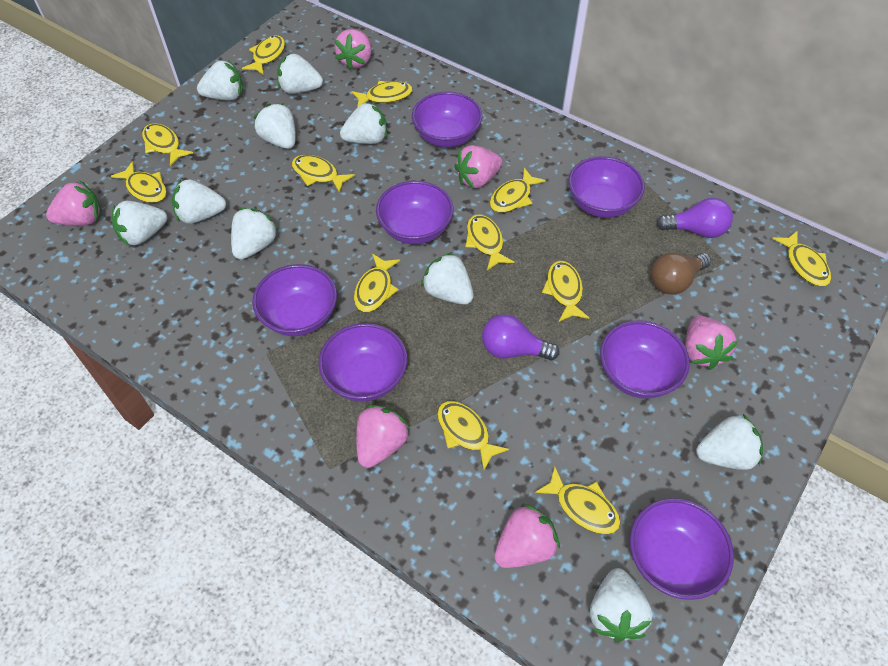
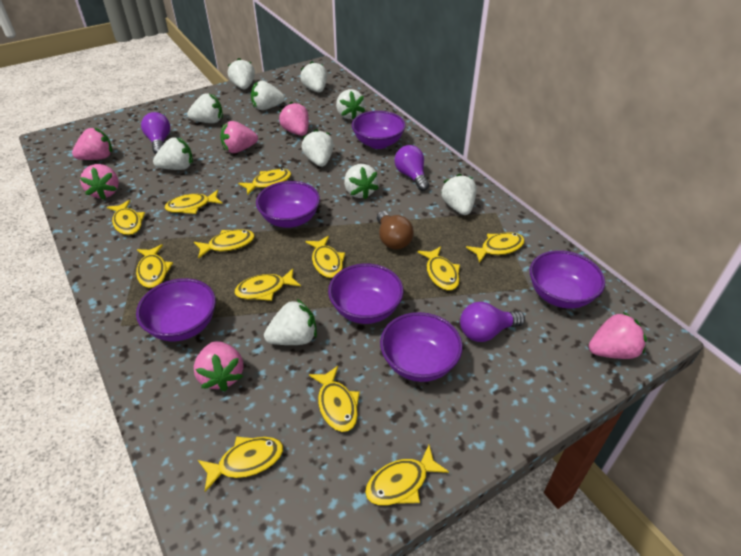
purple bowl: 7 -> 6
purple light bulb: 2 -> 3

